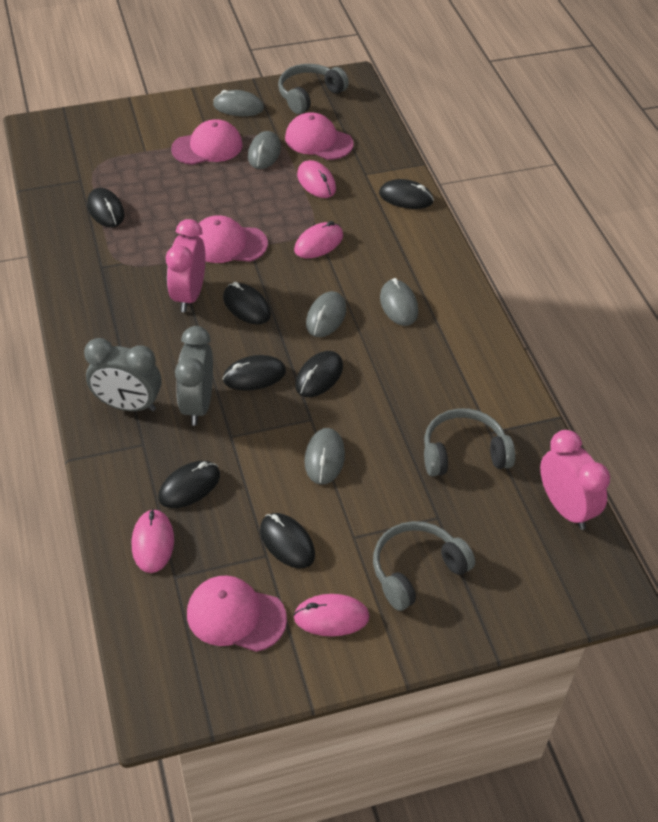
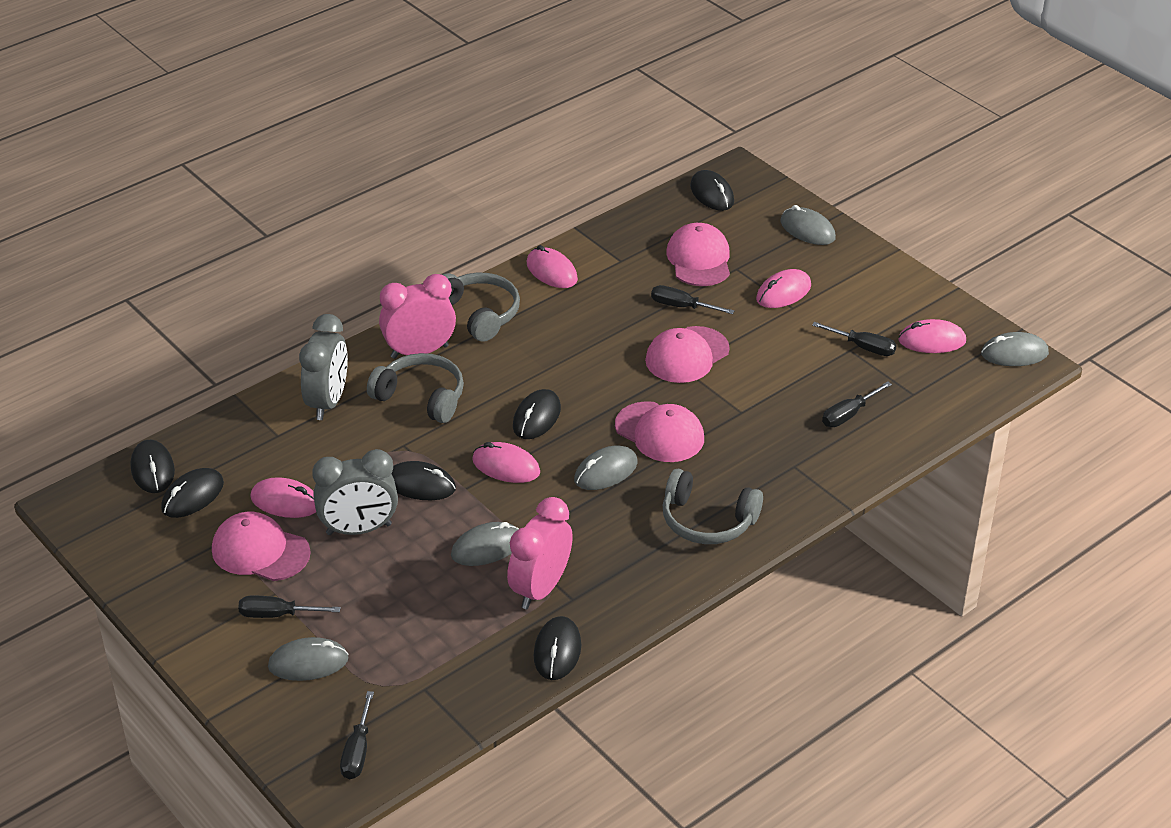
black mouse: 7 -> 6
black screwdriver: 0 -> 5
pink mouse: 4 -> 5

